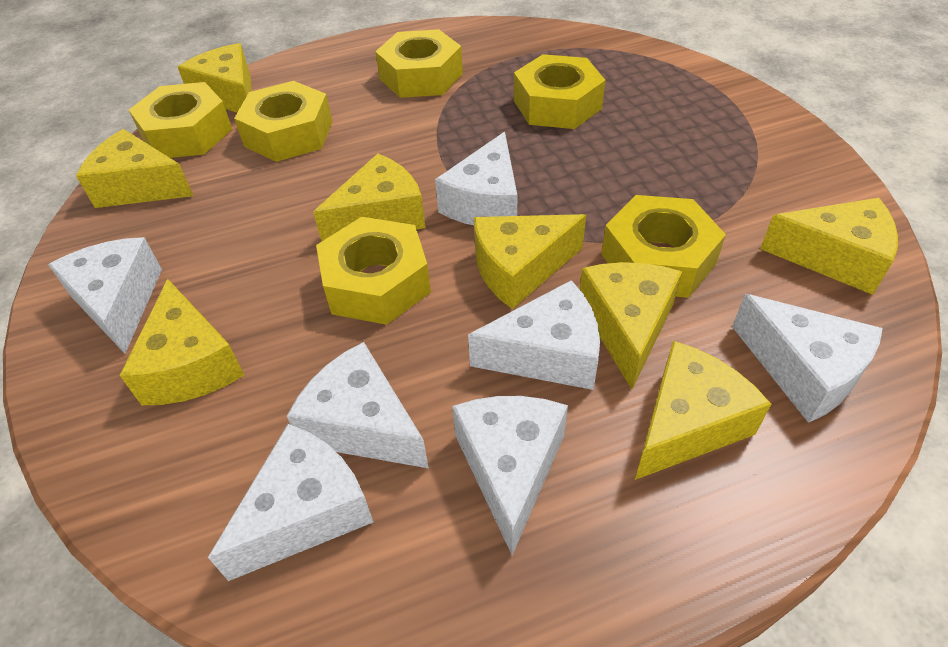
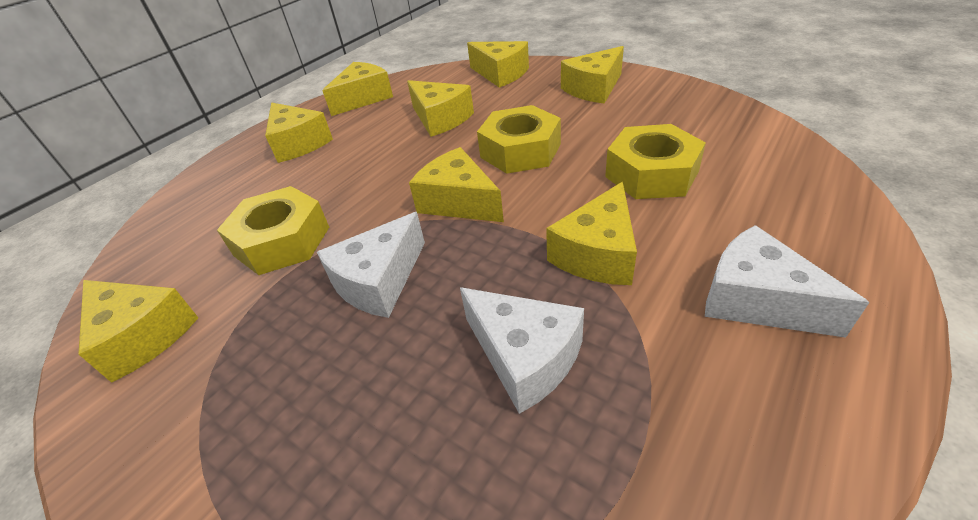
white cheese: 7 -> 3
yellow nut: 6 -> 3

